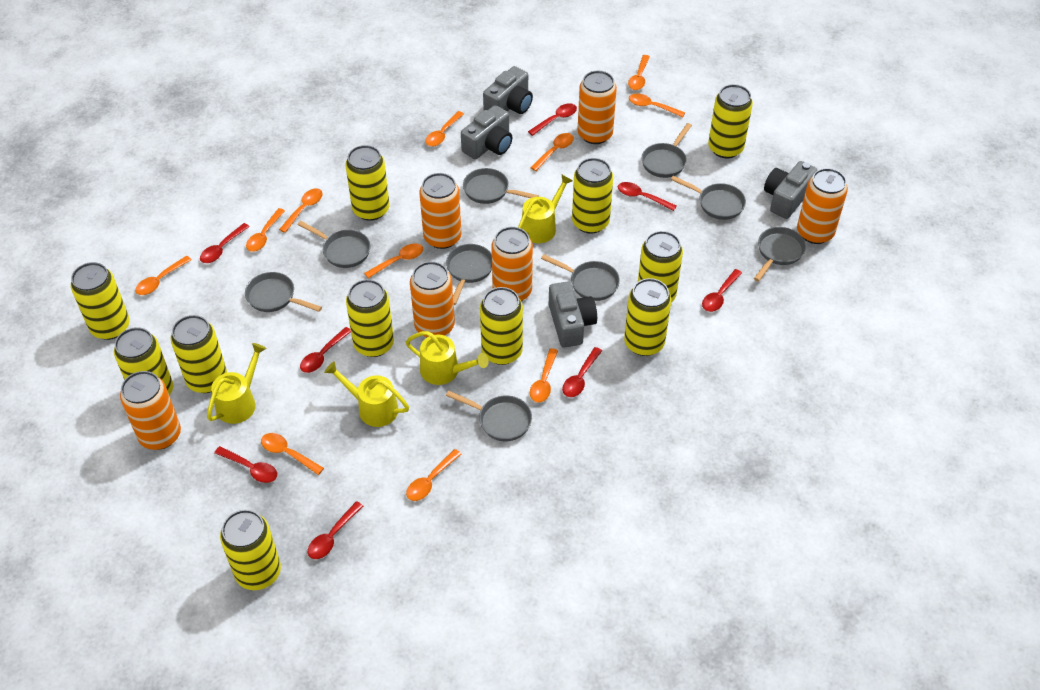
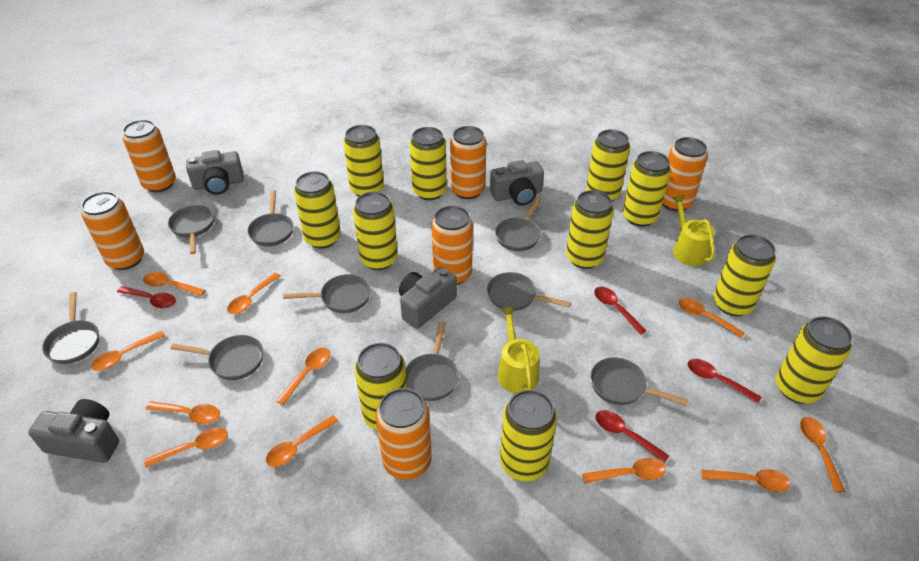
red spoon: 8 -> 4
yellow watering can: 4 -> 2

